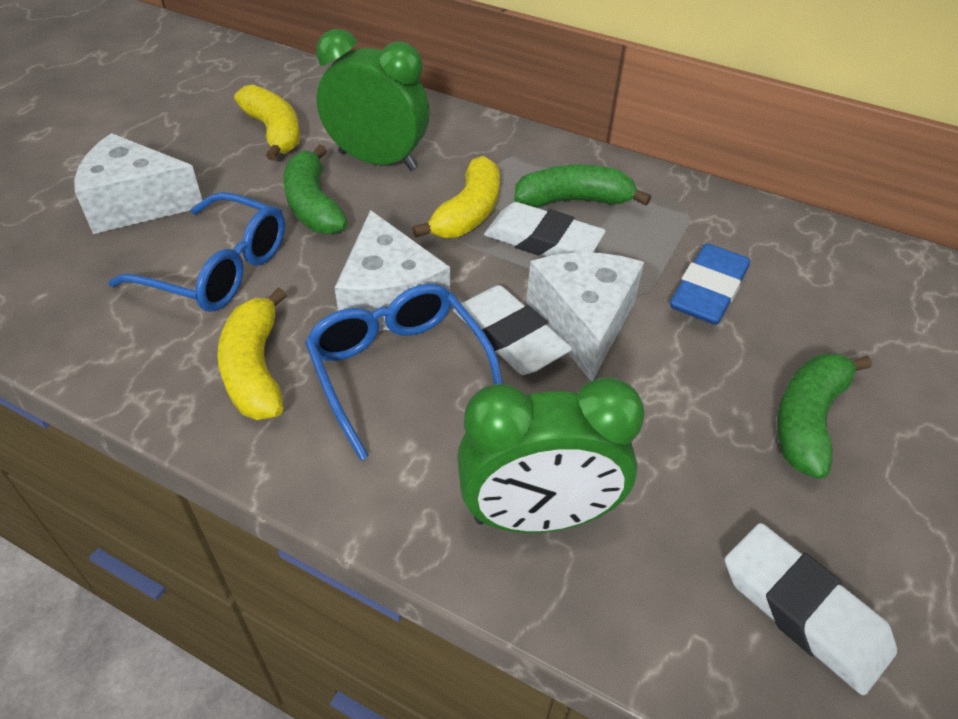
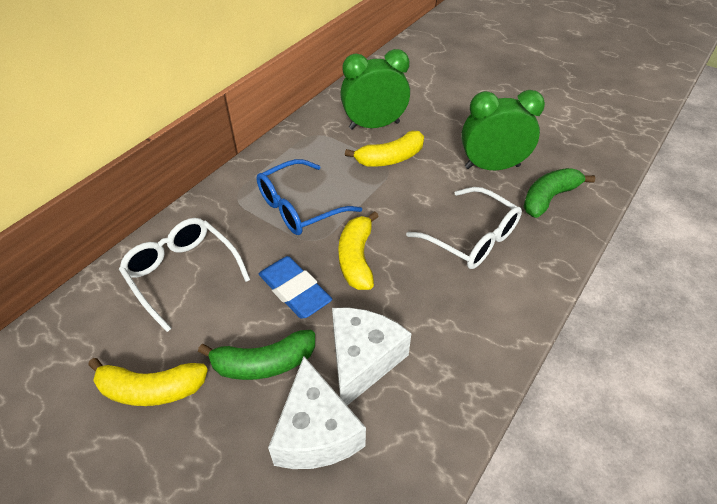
blue glasses: 2 -> 1
green banana: 3 -> 2
white cheese: 3 -> 2
white eraser: 3 -> 0
white glasses: 0 -> 2

